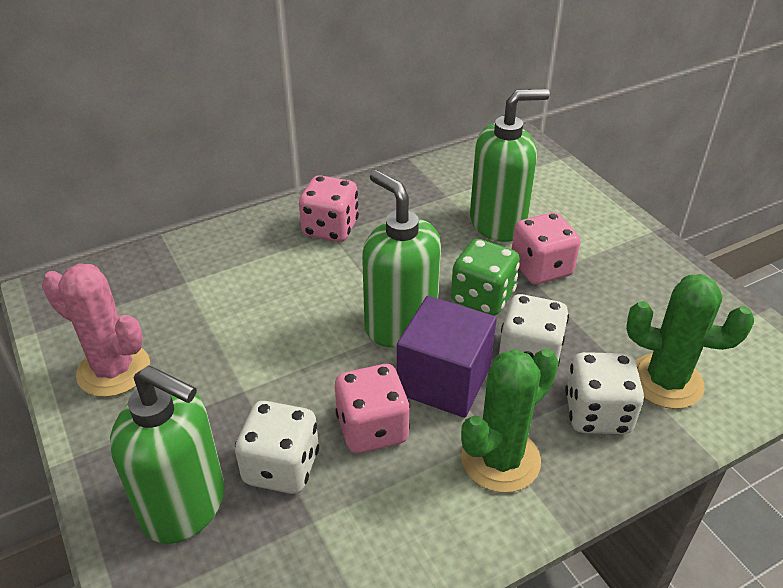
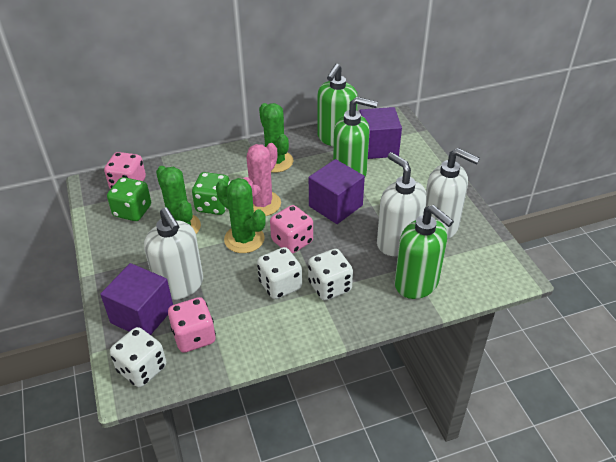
green cactus: 2 -> 3
green dice: 1 -> 2
purple cube: 1 -> 3
white soap dispenser: 0 -> 3

